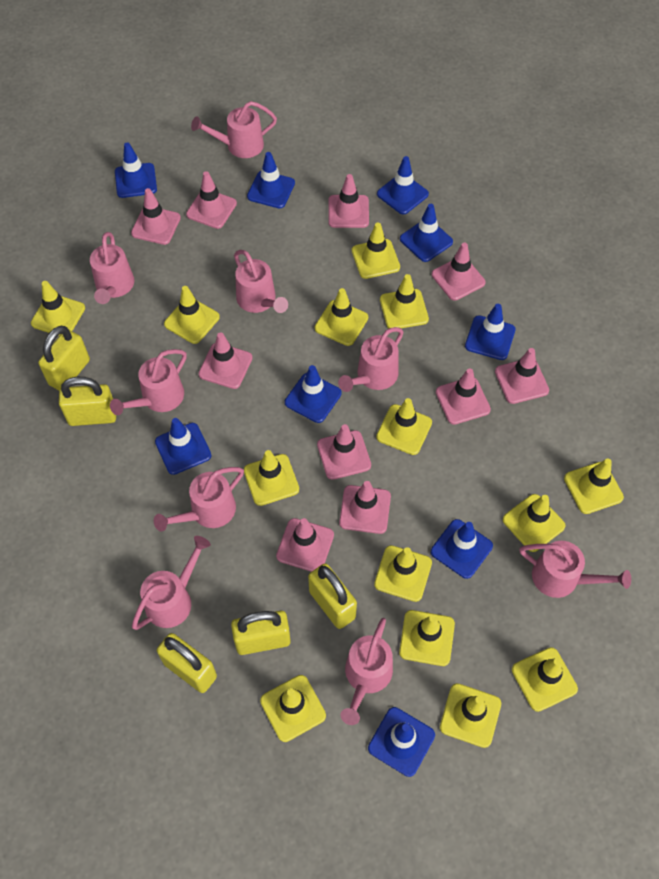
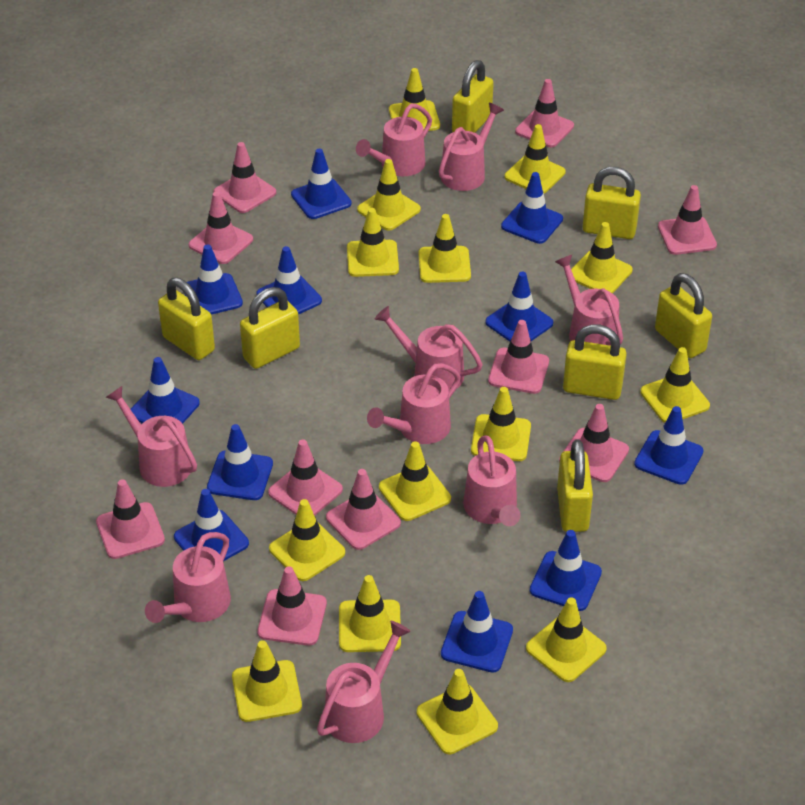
blue traffic cone: 9 -> 11
yellow padlock: 5 -> 7

